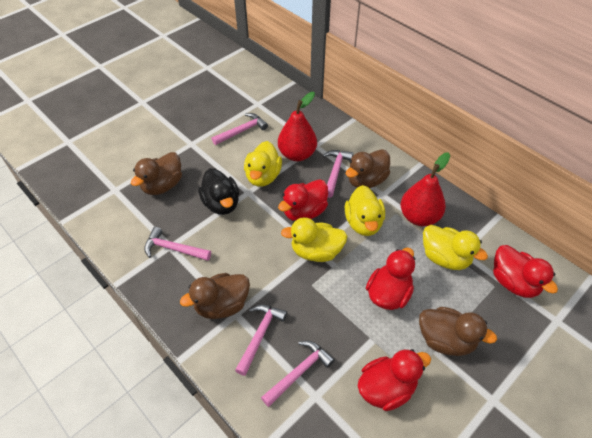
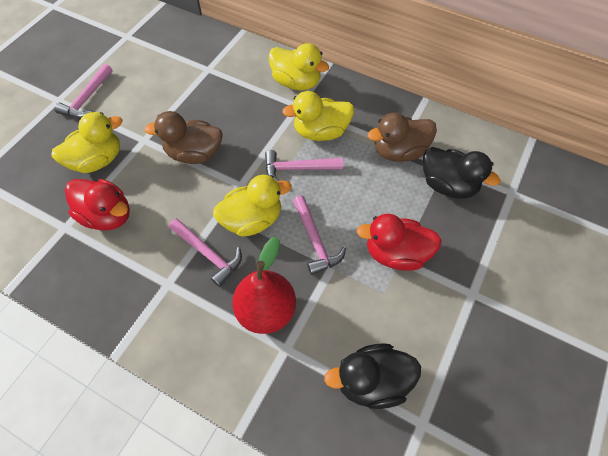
black duck: 1 -> 2
brown duck: 4 -> 2
pink hammer: 5 -> 4
red duck: 4 -> 2
red pear: 2 -> 1

